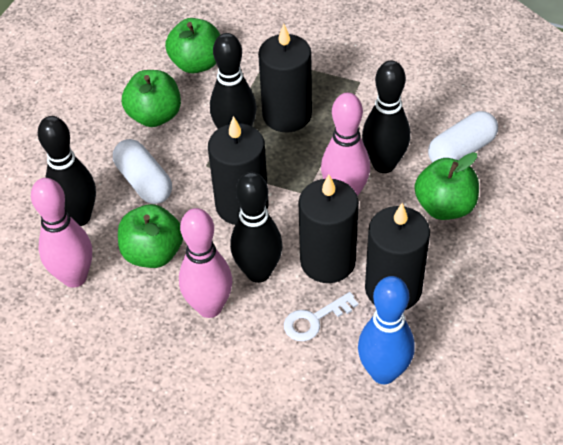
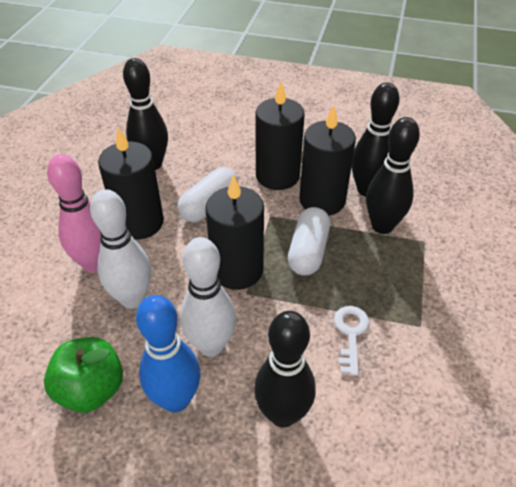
green apple: 4 -> 1
pink bowling pin: 3 -> 1
white bowling pin: 0 -> 2

